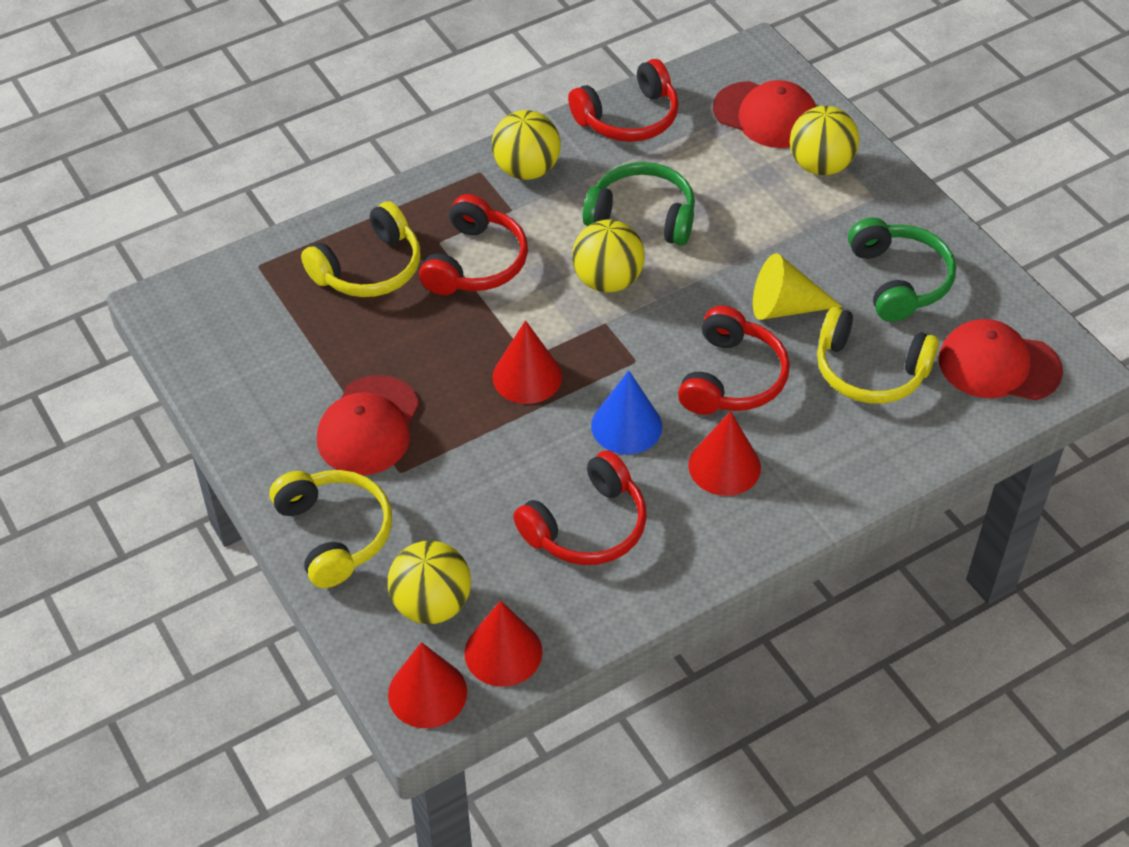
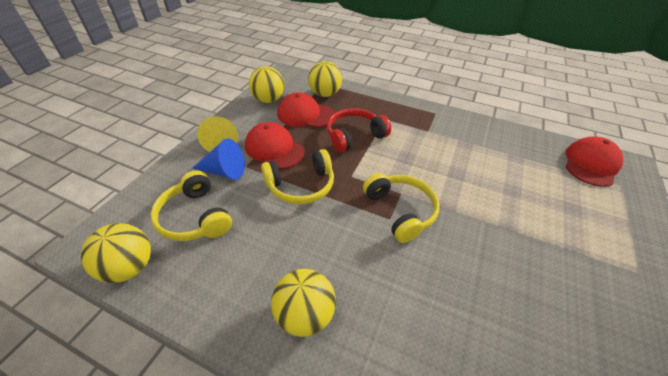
green headphones: 2 -> 0
red cone: 4 -> 0
red headphones: 4 -> 1

